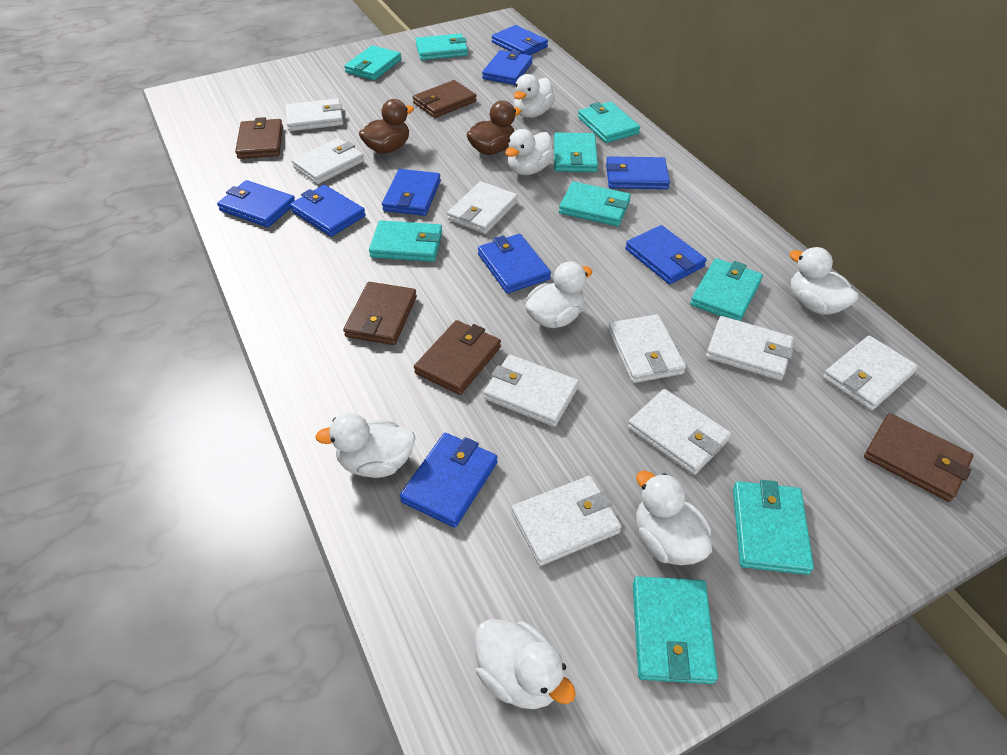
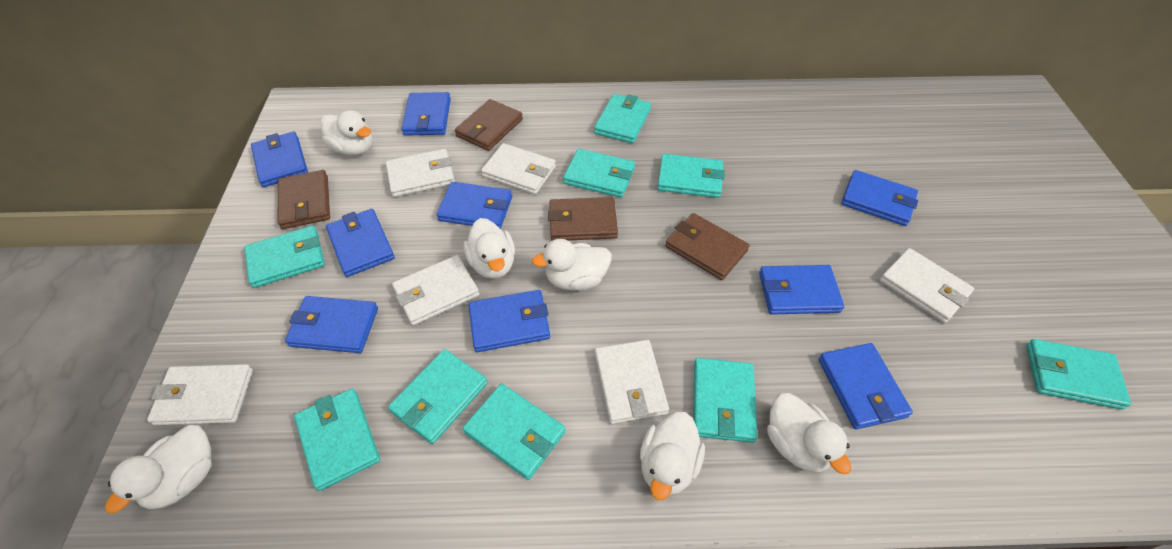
brown duck: 2 -> 0
brown wallet: 5 -> 4
white duck: 7 -> 6
white wallet: 9 -> 6

